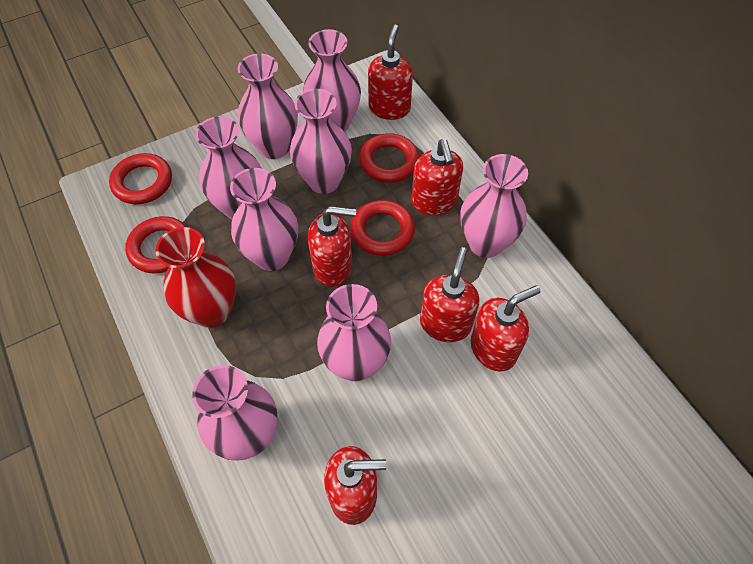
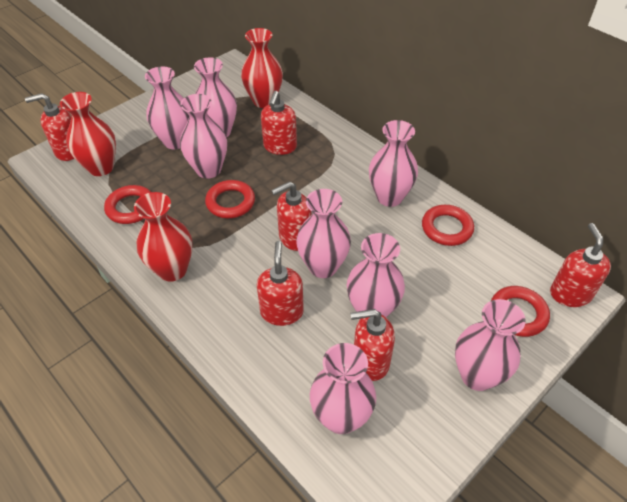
red vase: 1 -> 3

